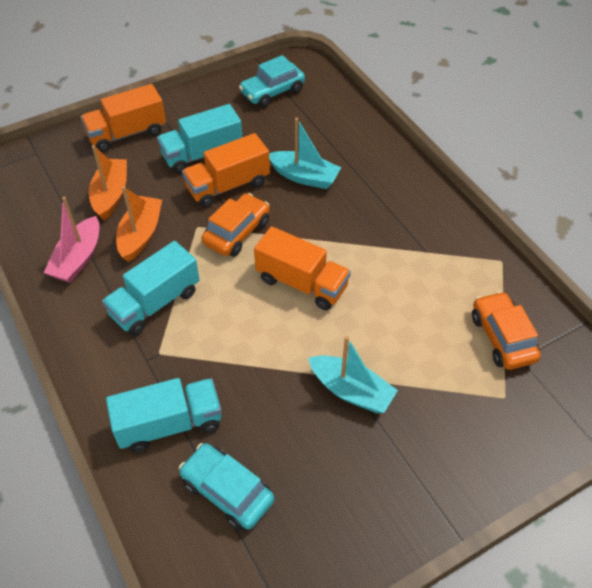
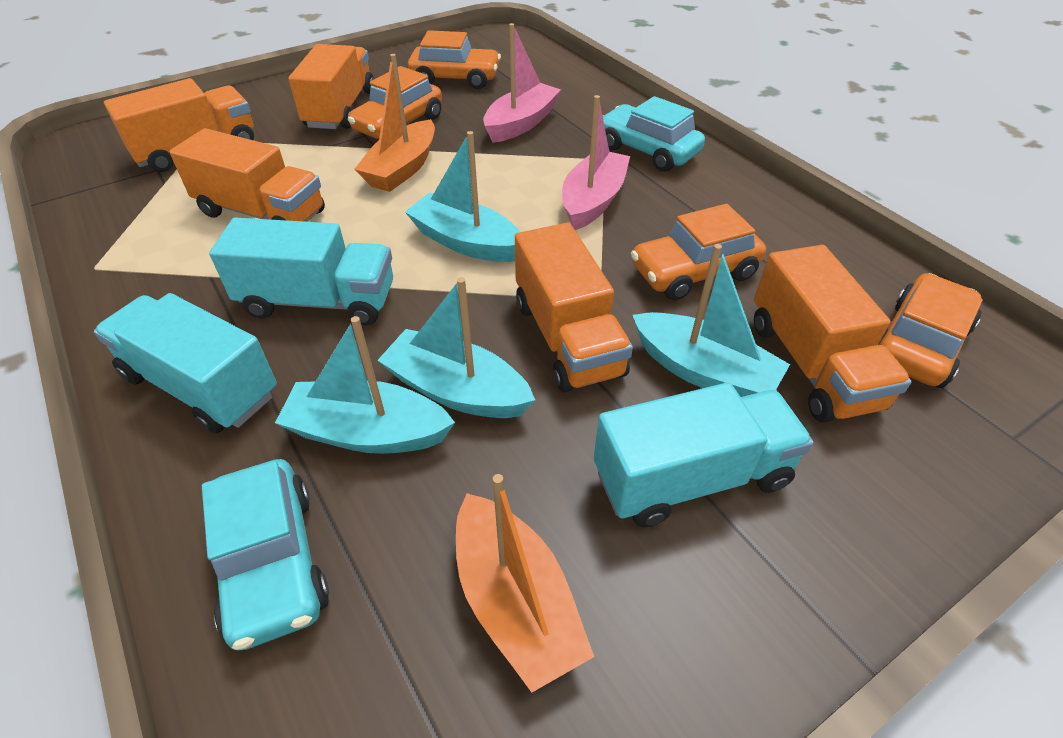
orange car: 2 -> 4
orange truck: 3 -> 5
pink boat: 1 -> 2
turquoise boat: 2 -> 4

